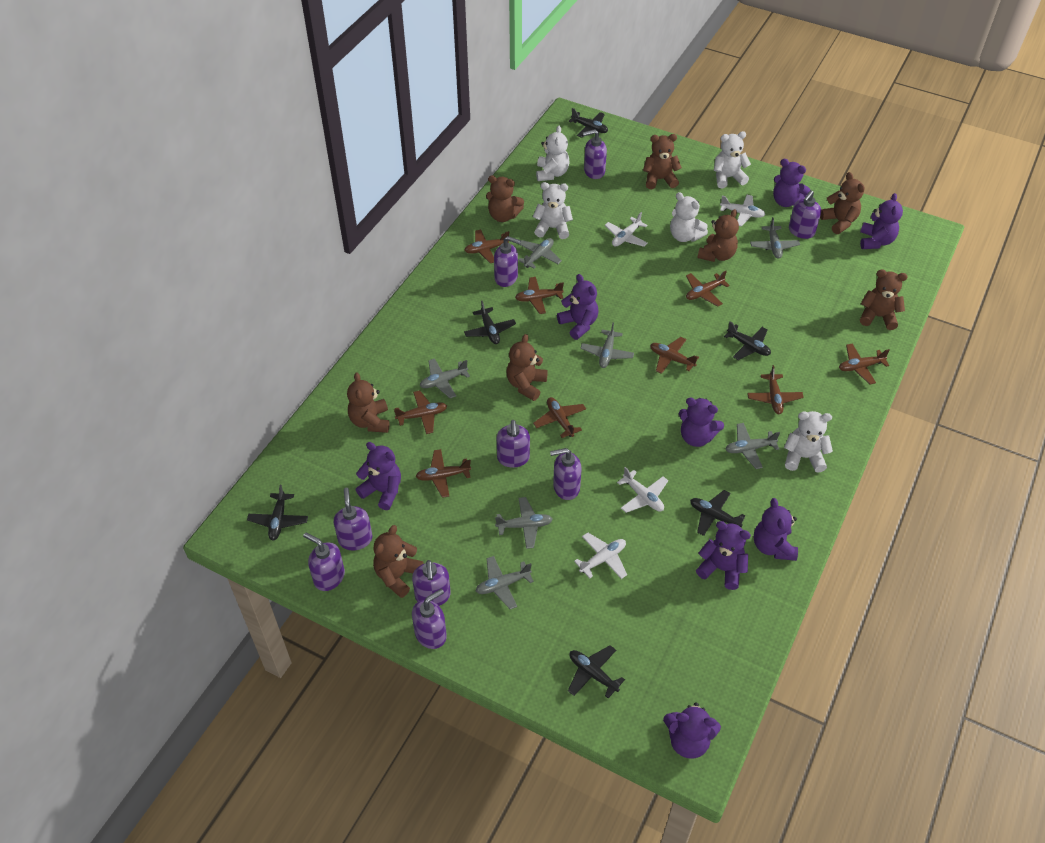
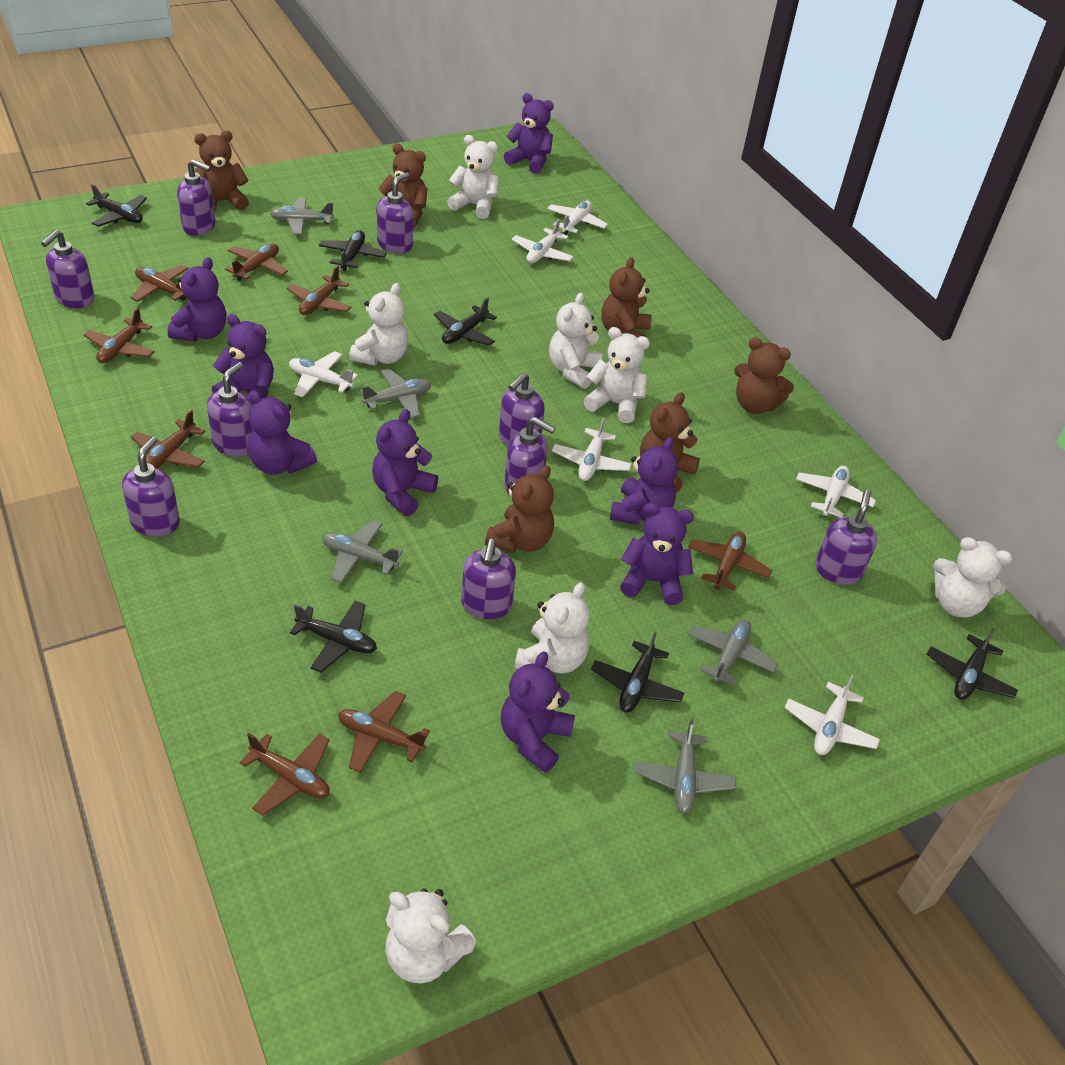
brown plane: 9 -> 8
brown teddy bear: 8 -> 6
grey plane: 7 -> 5
white plane: 4 -> 6
white teddy bear: 5 -> 7

